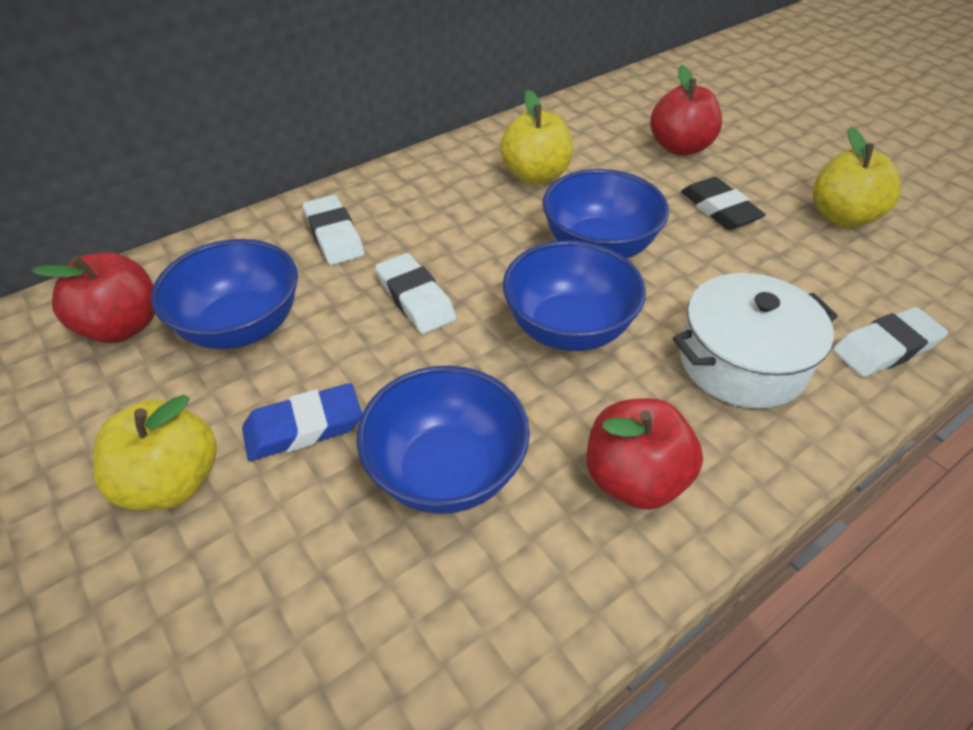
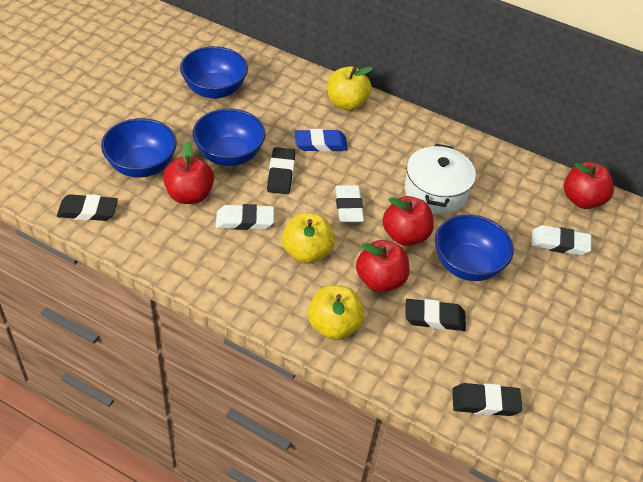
black eraser: 1 -> 4
red apple: 3 -> 4

